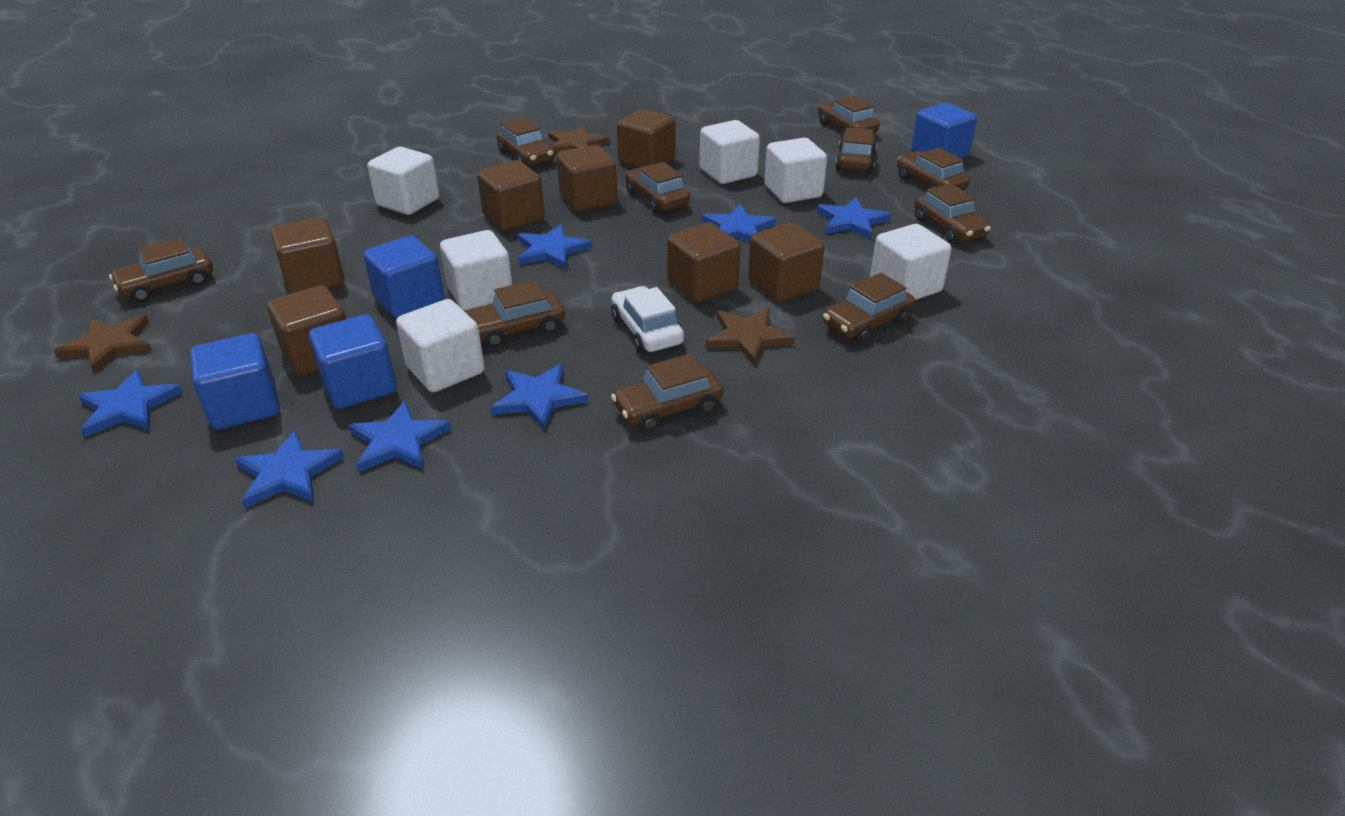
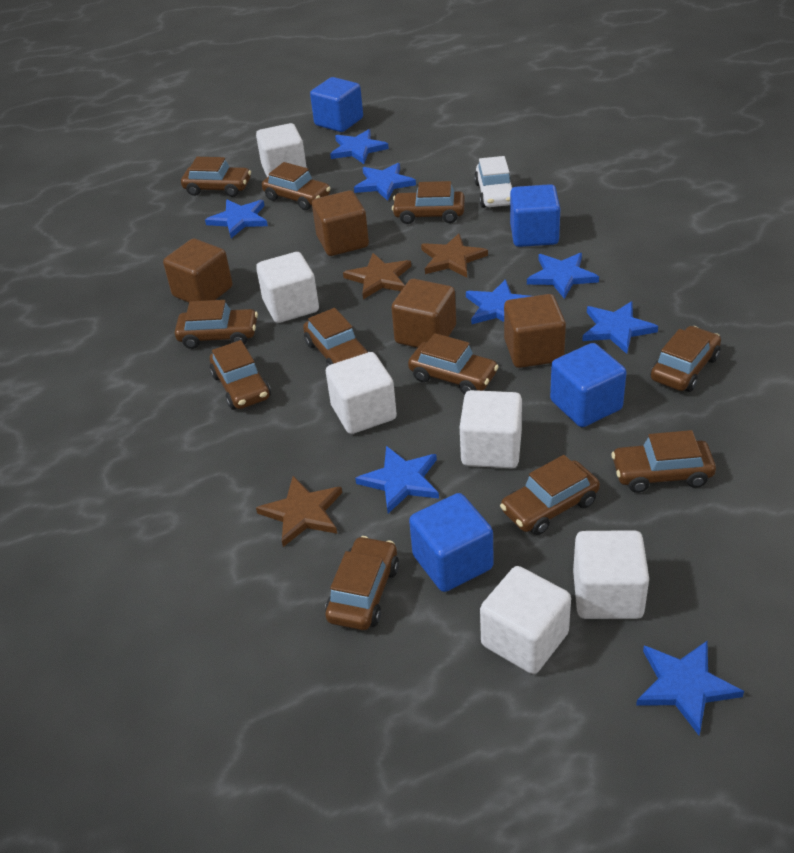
blue star: 7 -> 8
brown car: 10 -> 11
brown cube: 7 -> 4

